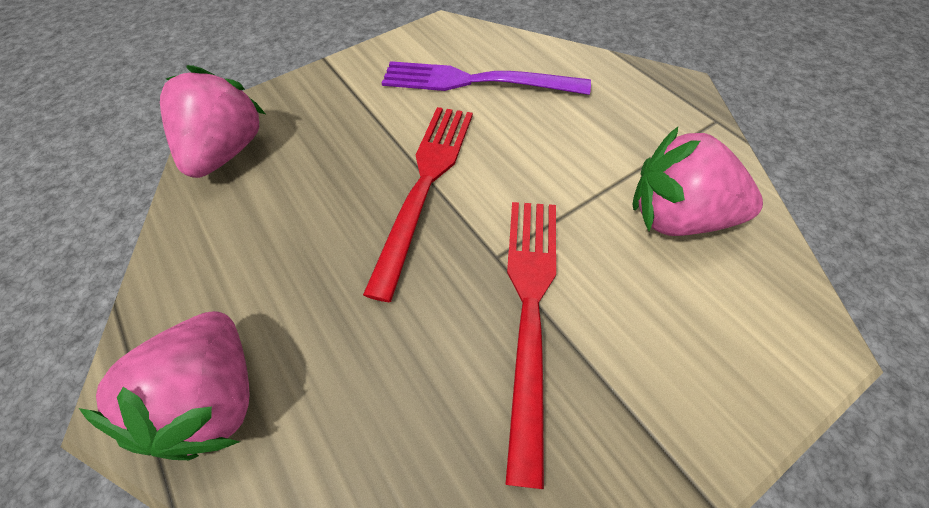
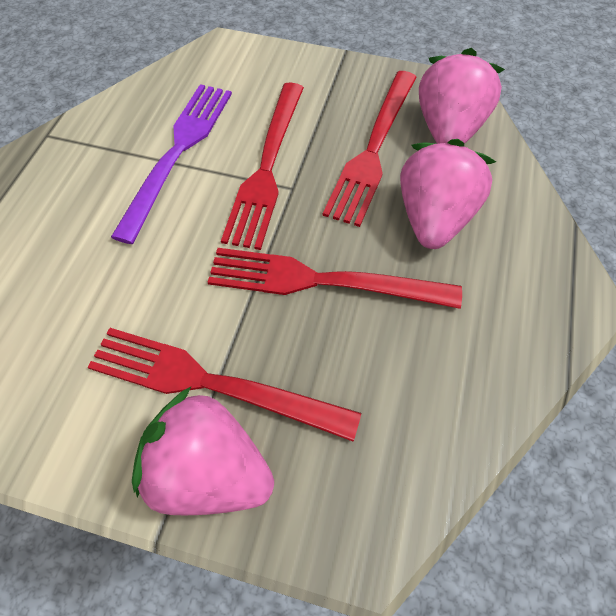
red fork: 2 -> 4

